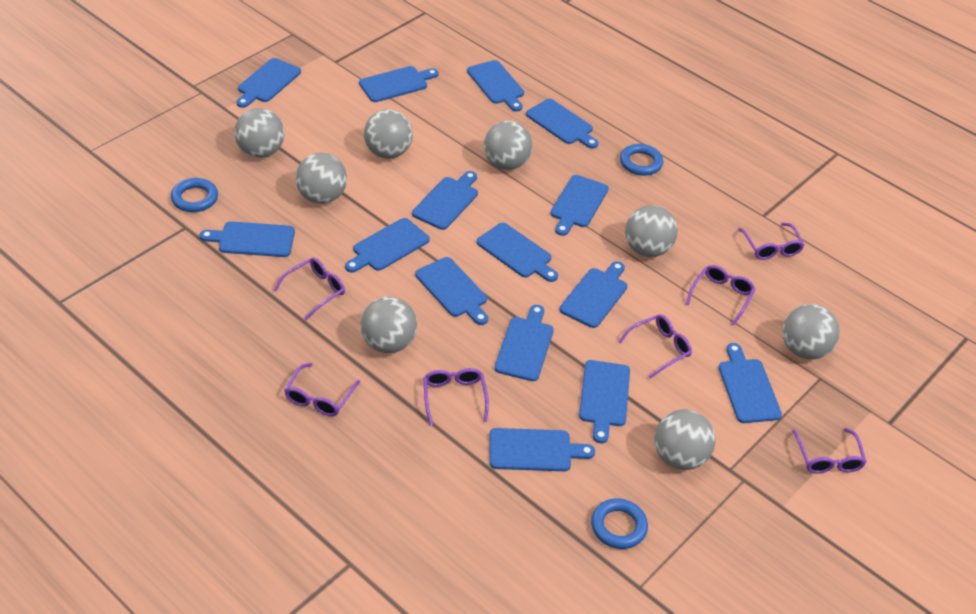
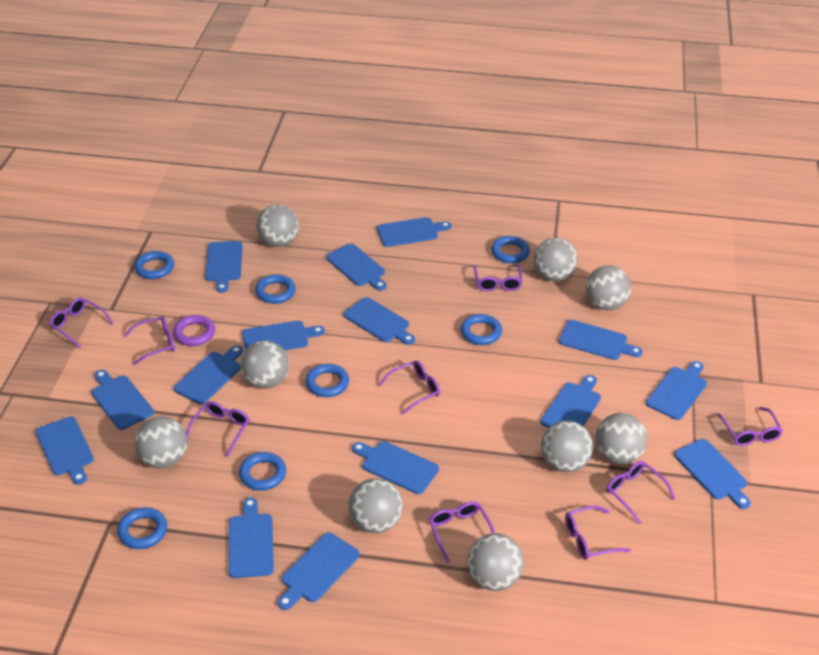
blue ring: 3 -> 7
grey ball: 8 -> 9
purple glasses: 7 -> 9
purple ring: 0 -> 1

